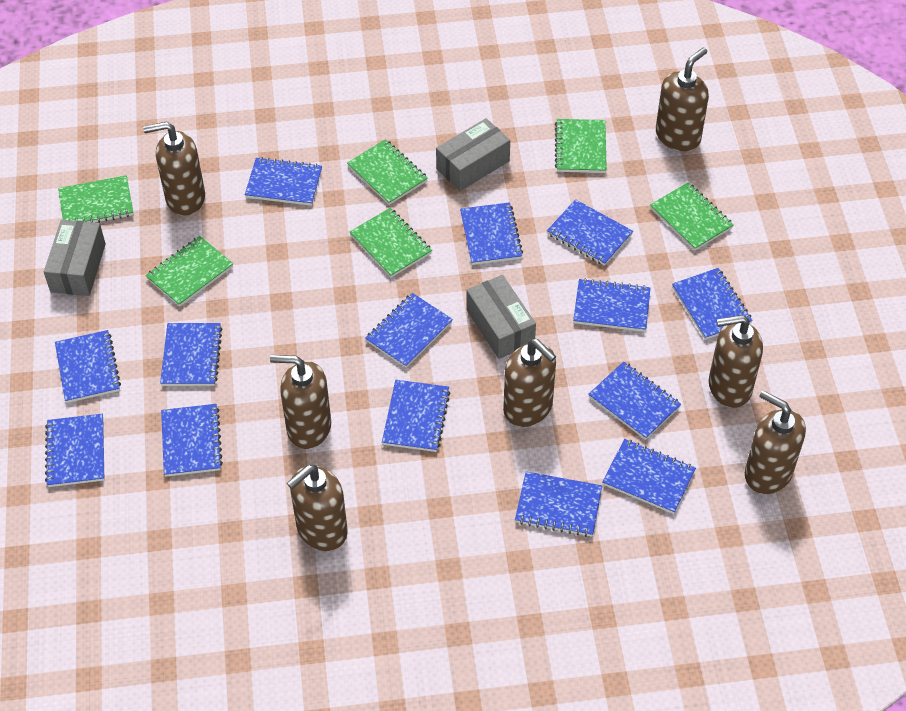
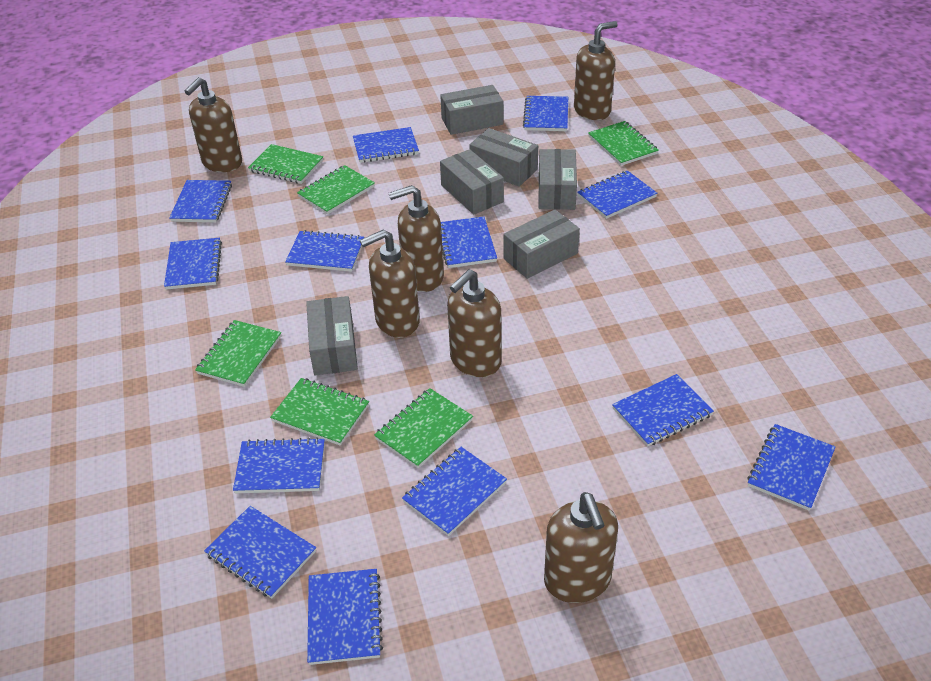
blue notebook: 14 -> 13
brown soap dispenser: 7 -> 6
grey box: 3 -> 6

